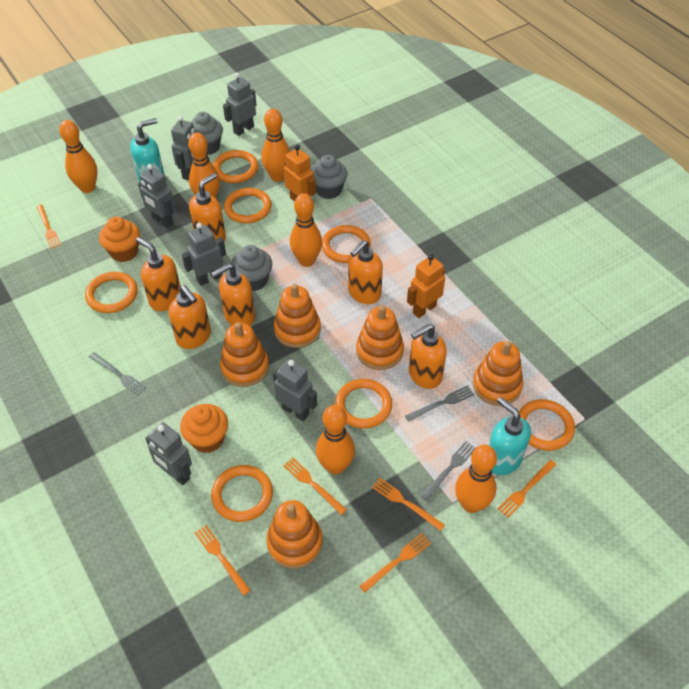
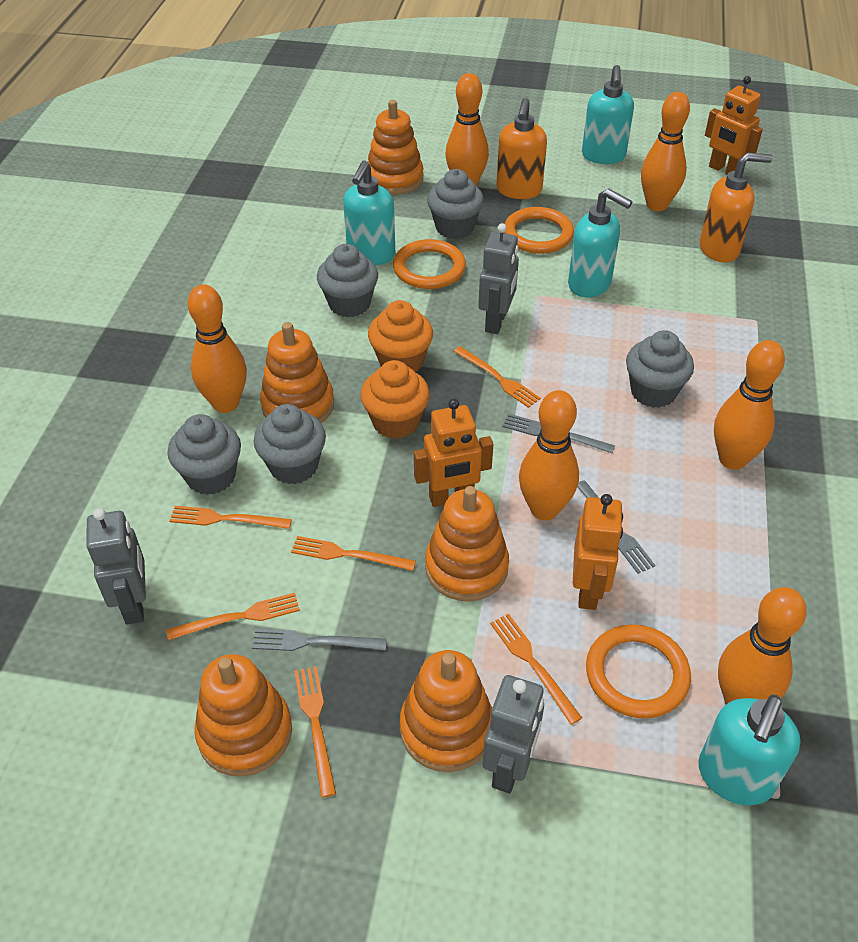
grey cupcake: 3 -> 5
grey robot: 6 -> 3
orange ring: 7 -> 3
orange robot: 2 -> 3
orange soap dispenser: 6 -> 2
turquoise soap dispenser: 2 -> 4

